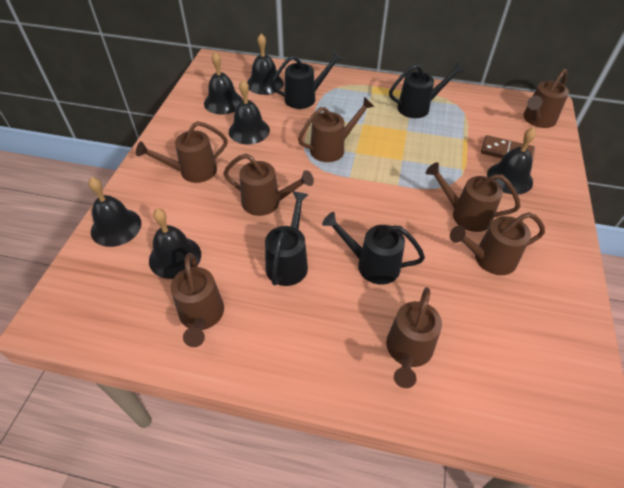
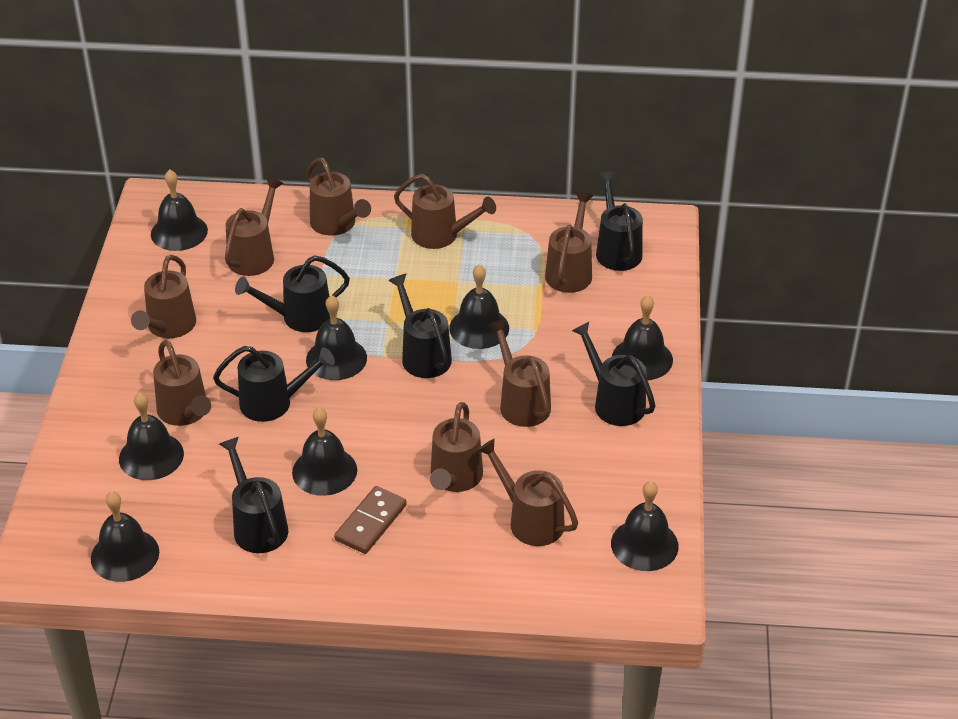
black bell: 6 -> 8
black watering can: 4 -> 6
brown watering can: 8 -> 9

